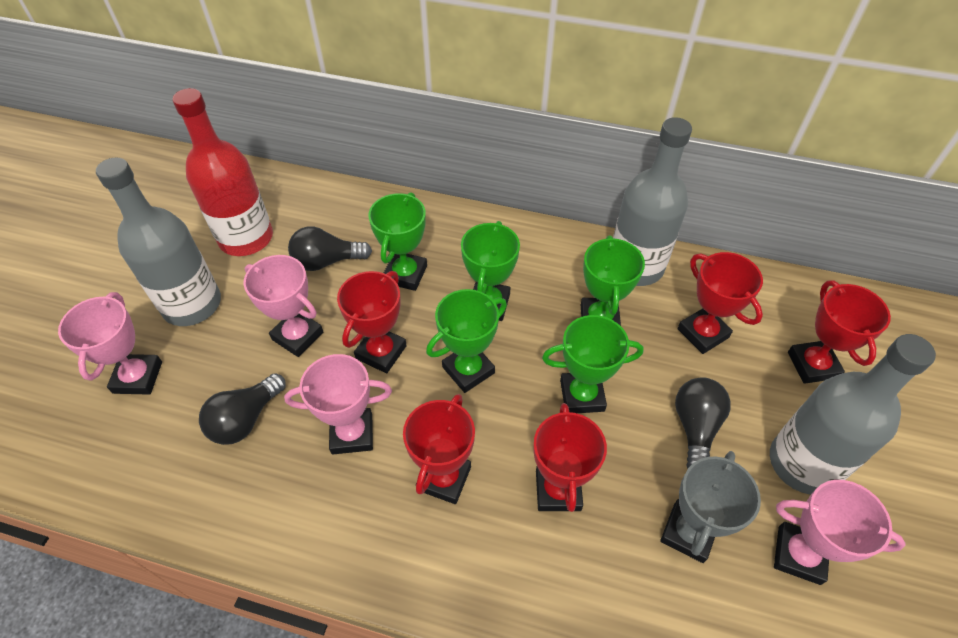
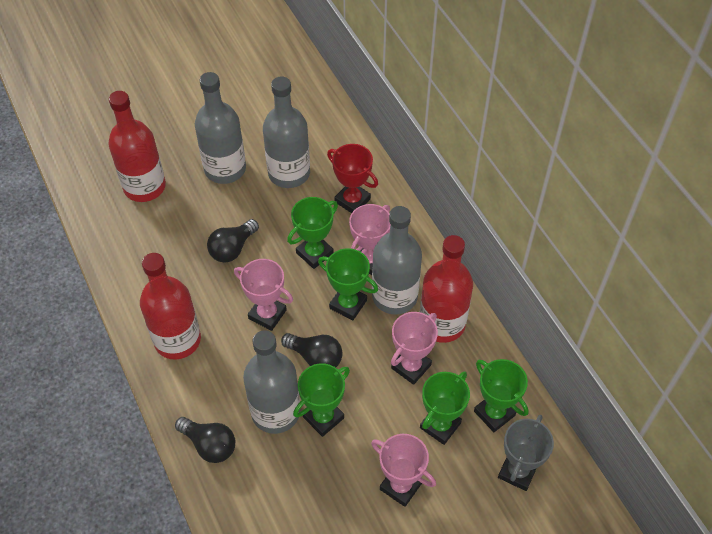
grey bottle: 3 -> 4
red bottle: 1 -> 3
red trophy: 5 -> 1

